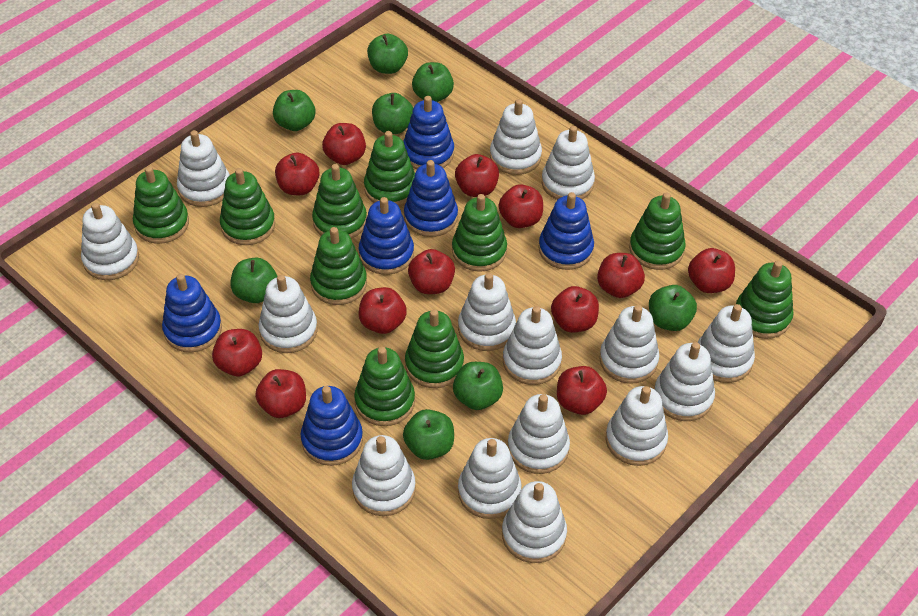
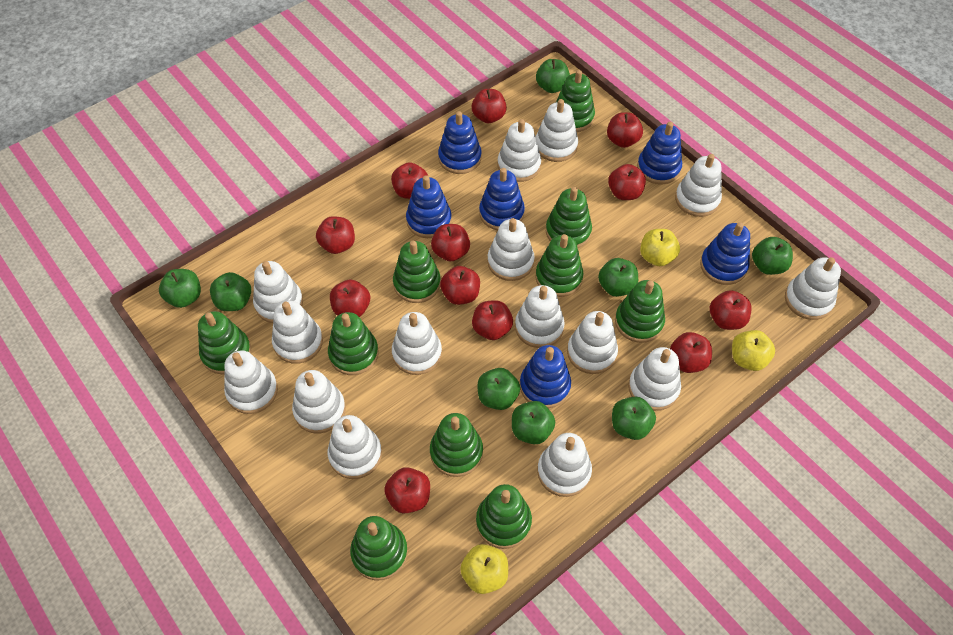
yellow apple: 0 -> 3

